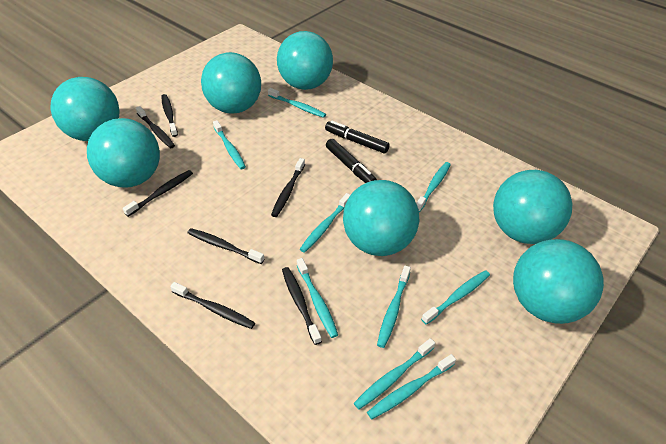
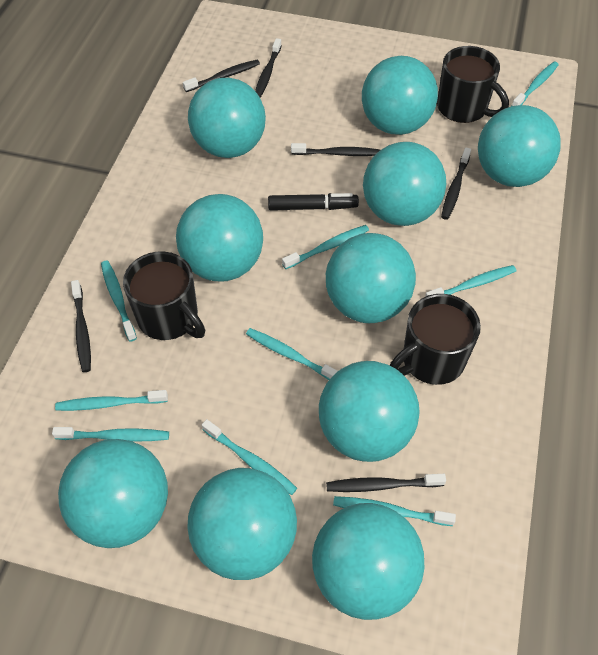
black marker: 2 -> 1
black mug: 0 -> 3
black toothbrush: 7 -> 6
turquoise ball: 7 -> 10

